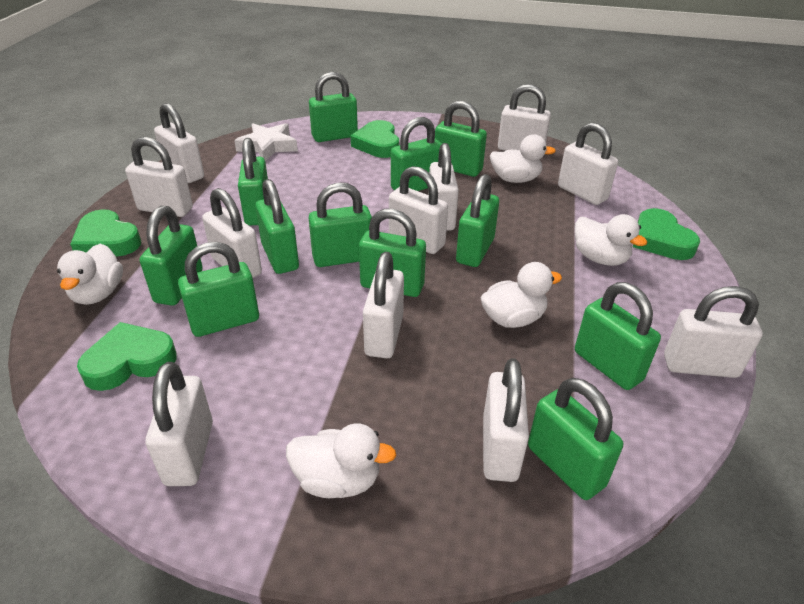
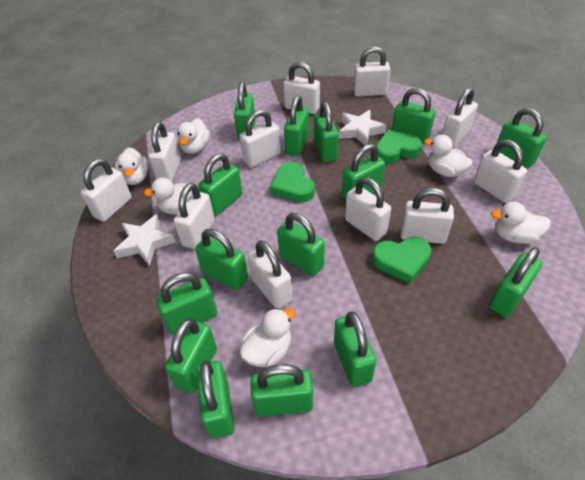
green heart: 4 -> 3
green padlock: 12 -> 15
white duck: 5 -> 6
white star: 1 -> 2

